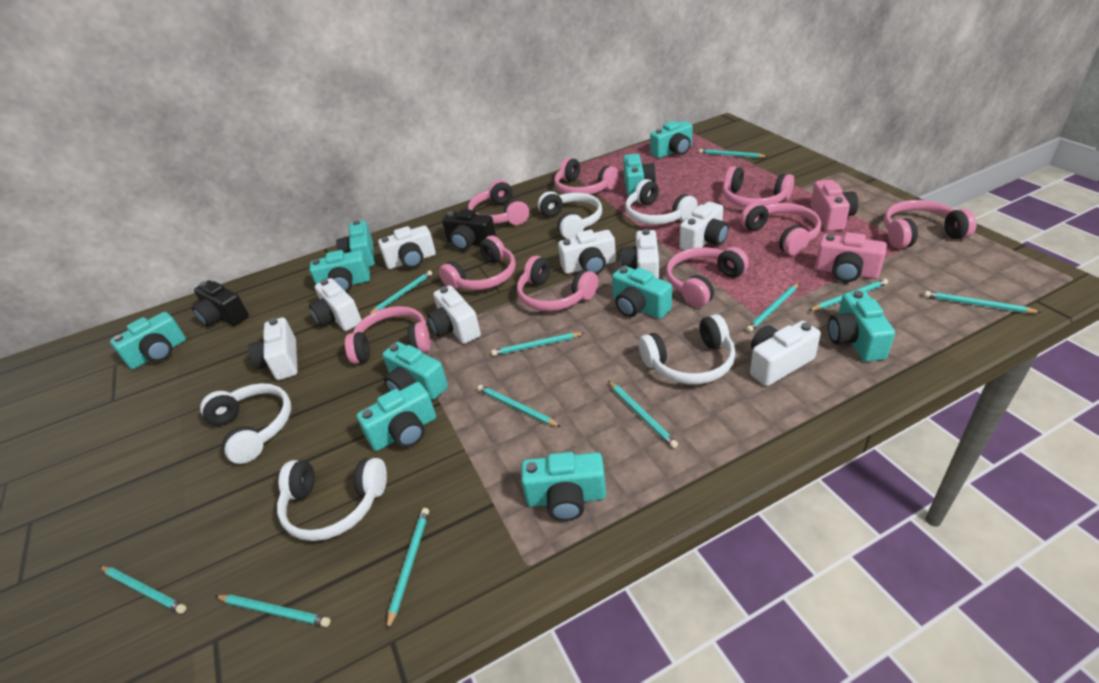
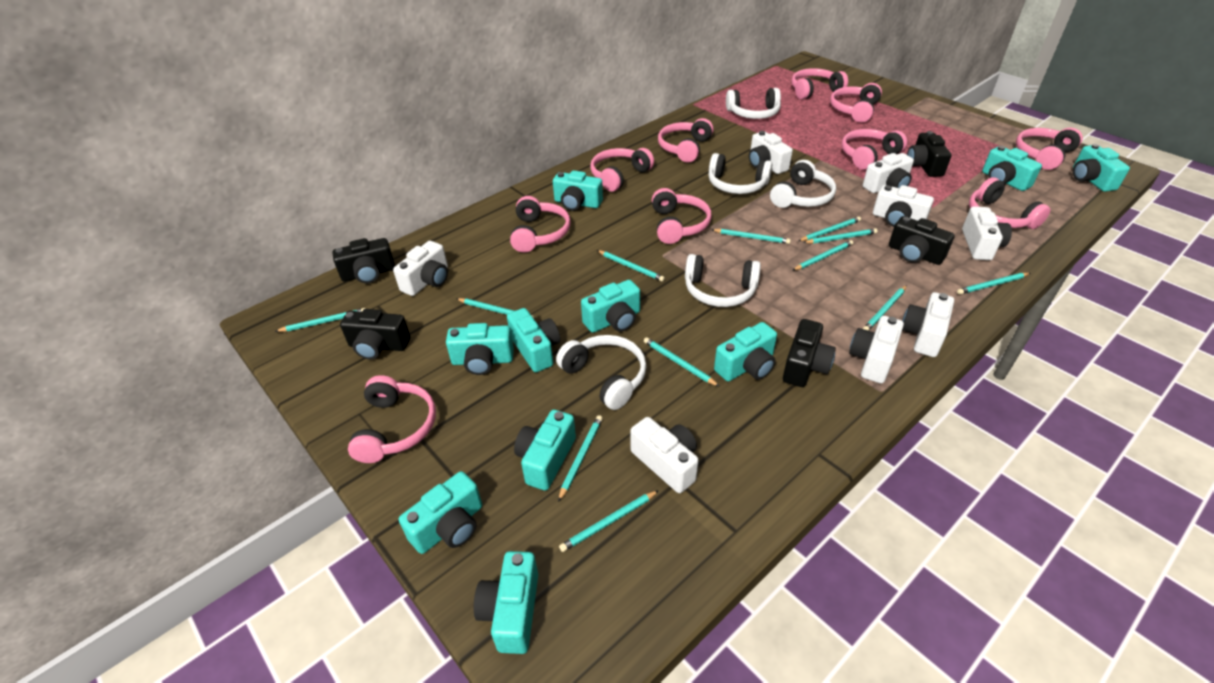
black camera: 2 -> 5
pink camera: 2 -> 0
pink headphones: 9 -> 10
turquoise pencil: 11 -> 12

